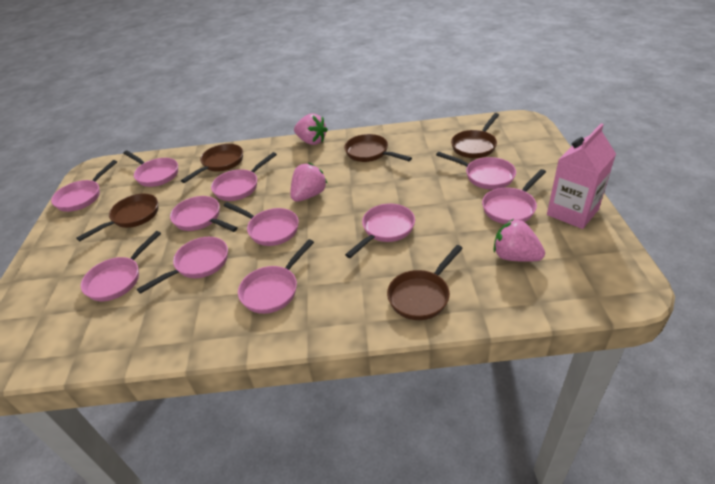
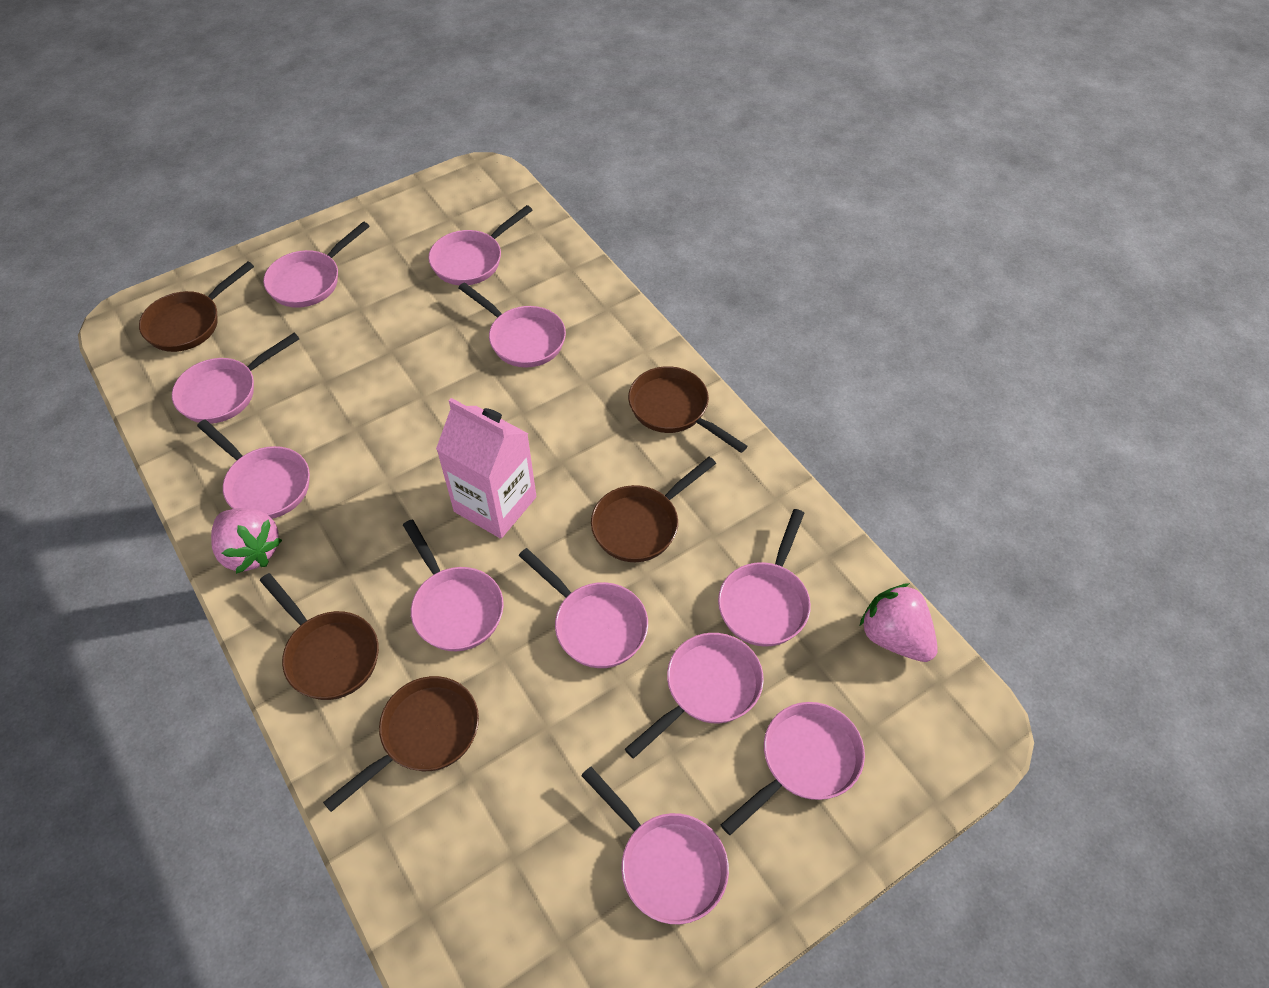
pink strawberry: 3 -> 2

